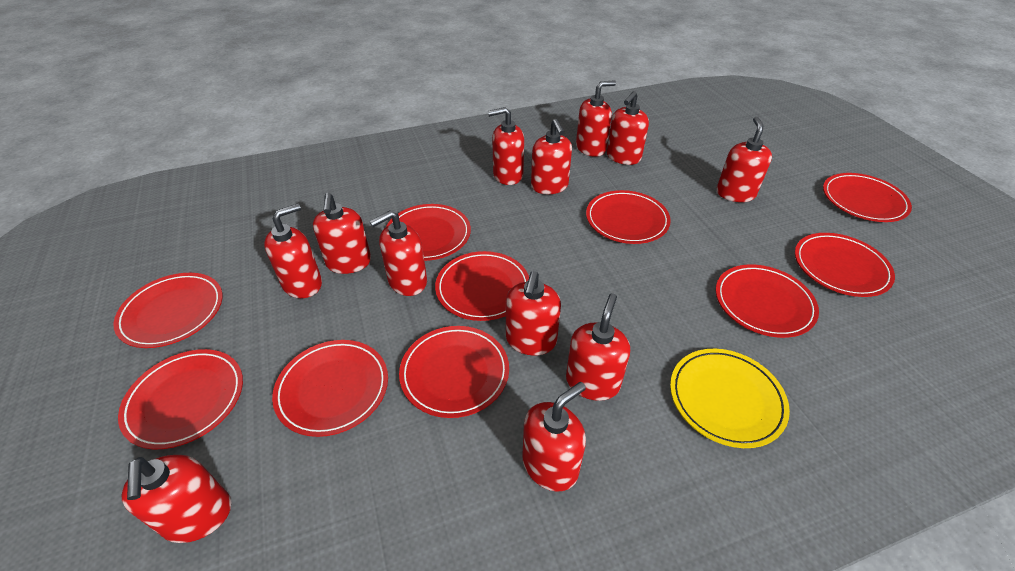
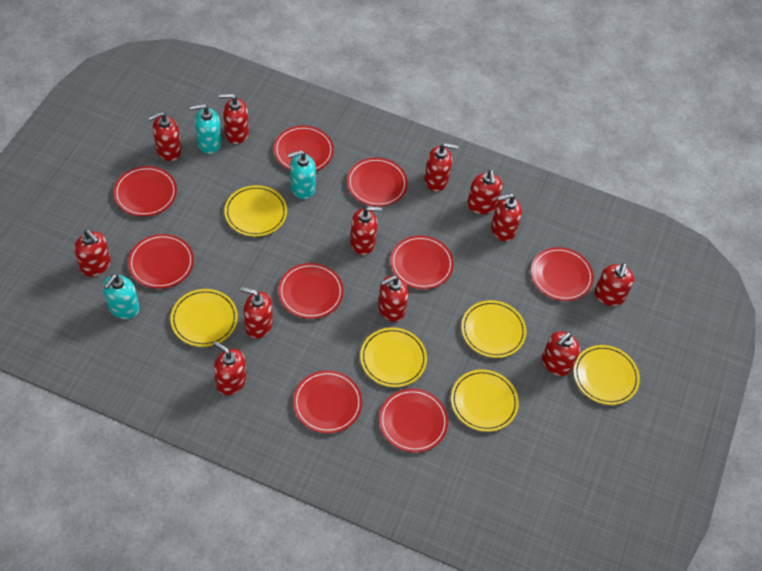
red plate: 10 -> 9
turquoise soap dispenser: 0 -> 3
yellow plate: 1 -> 6

